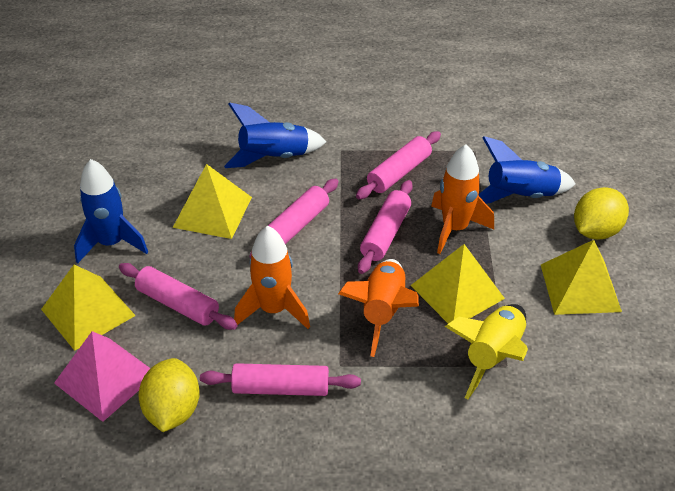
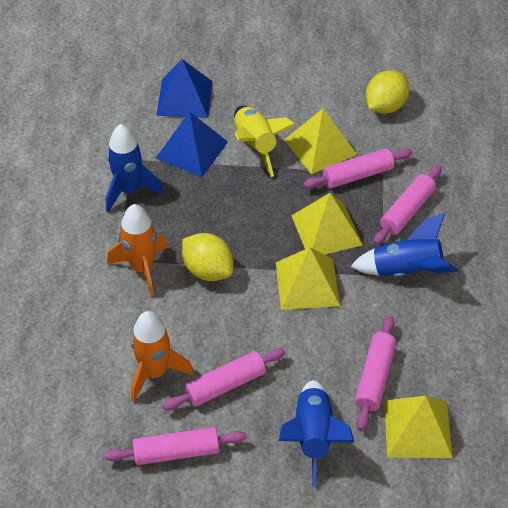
blue pyramid: 0 -> 2
orange rocket: 3 -> 2
pink pyramid: 1 -> 0

